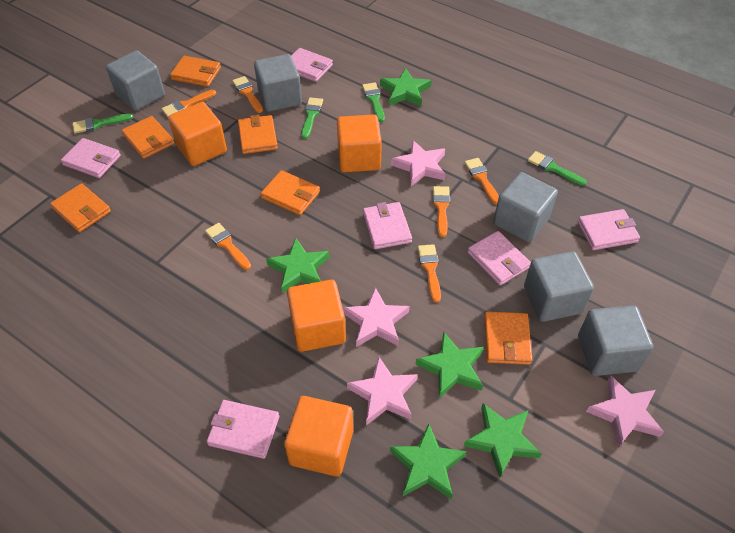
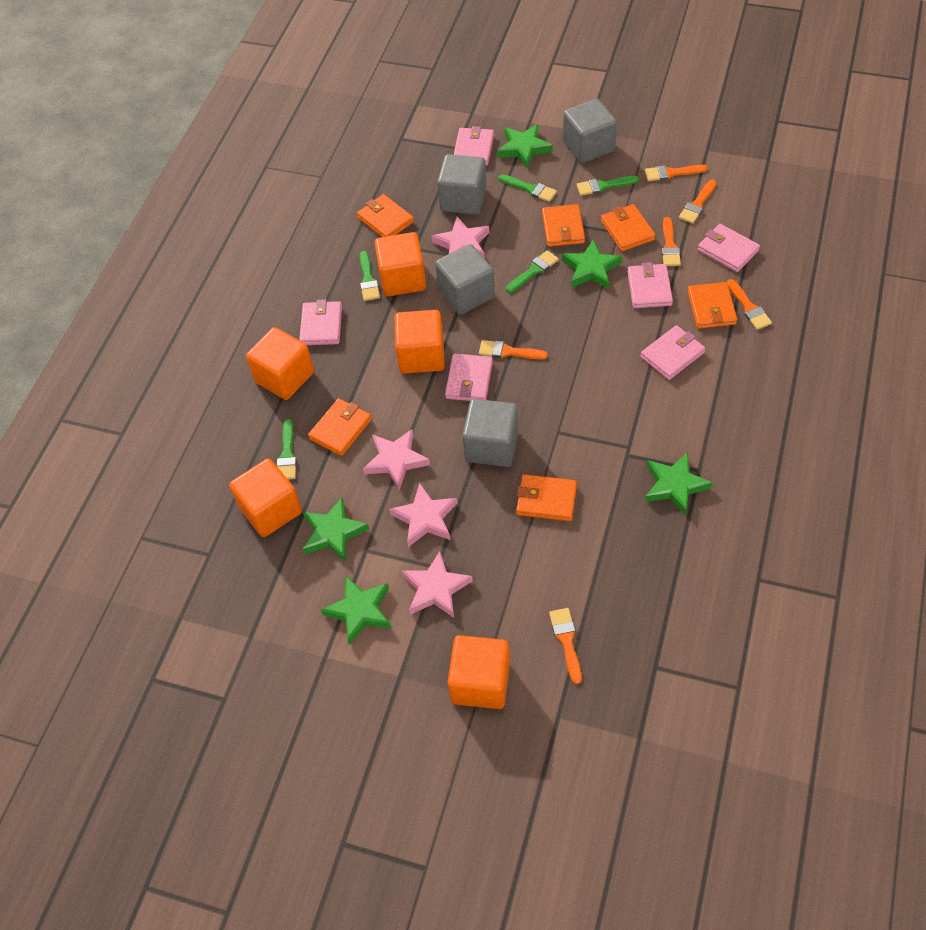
green brush: 4 -> 5
grey cube: 5 -> 4
orange cube: 4 -> 5

